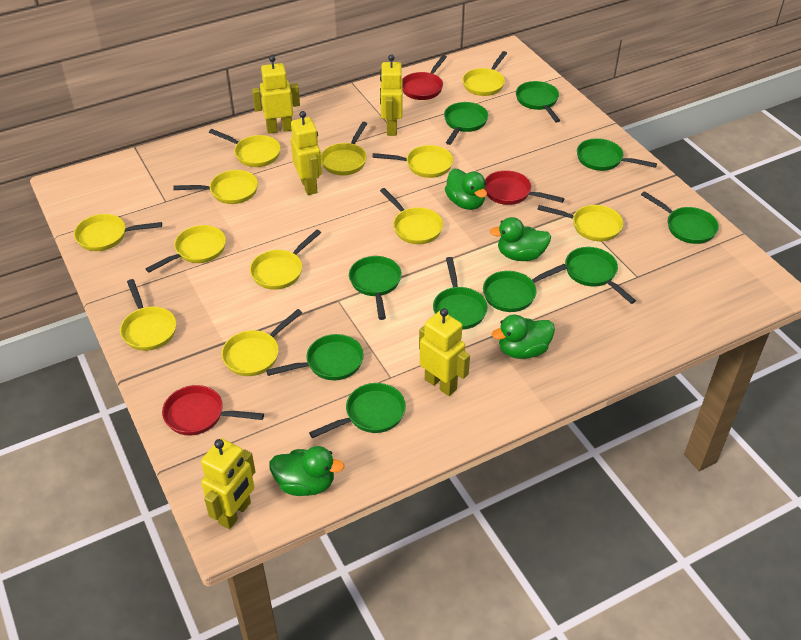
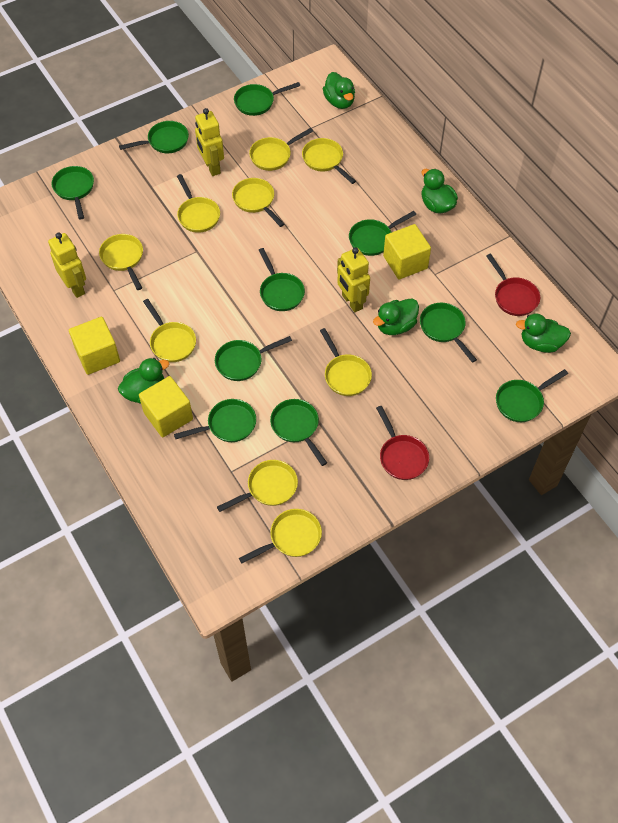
green duck: 4 -> 5
red pan: 3 -> 2
yellow cube: 0 -> 3
yellow pan: 12 -> 9
yellow robot: 5 -> 3

